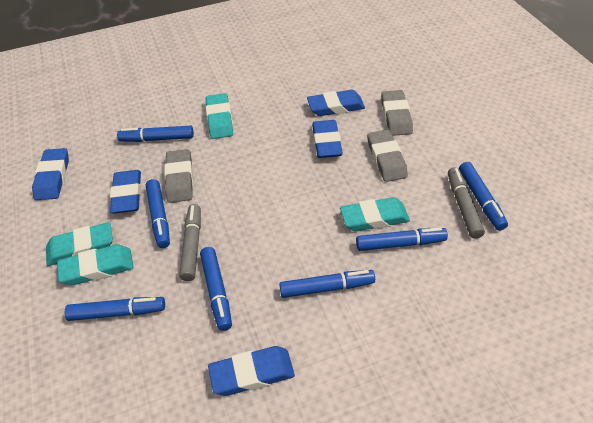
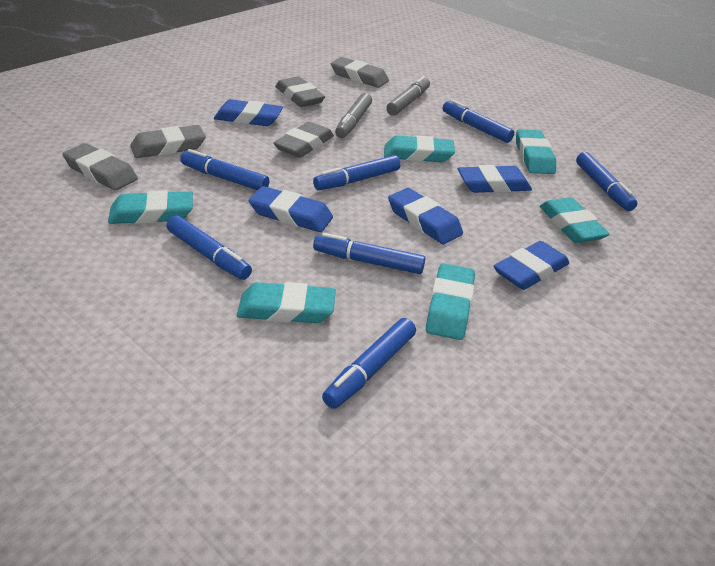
grey eraser: 3 -> 5
turquoise eraser: 4 -> 6

